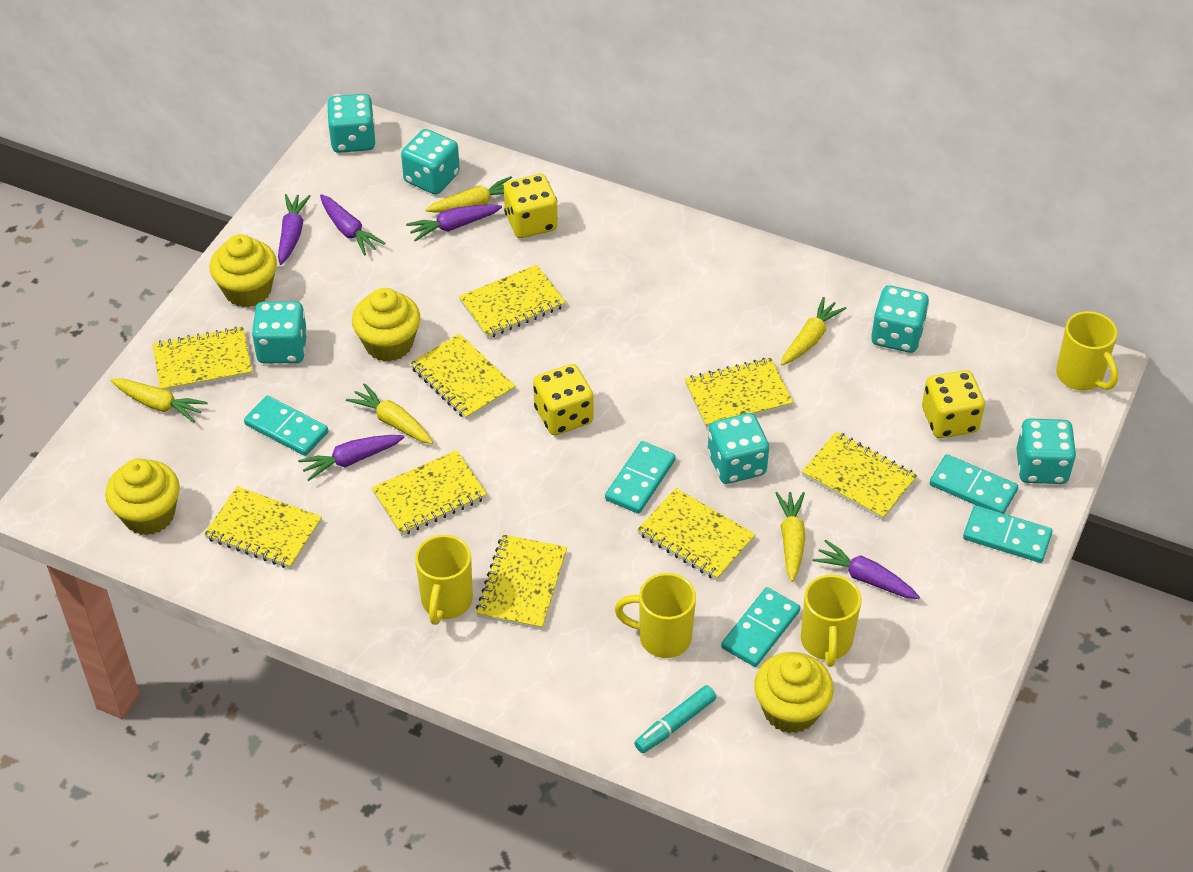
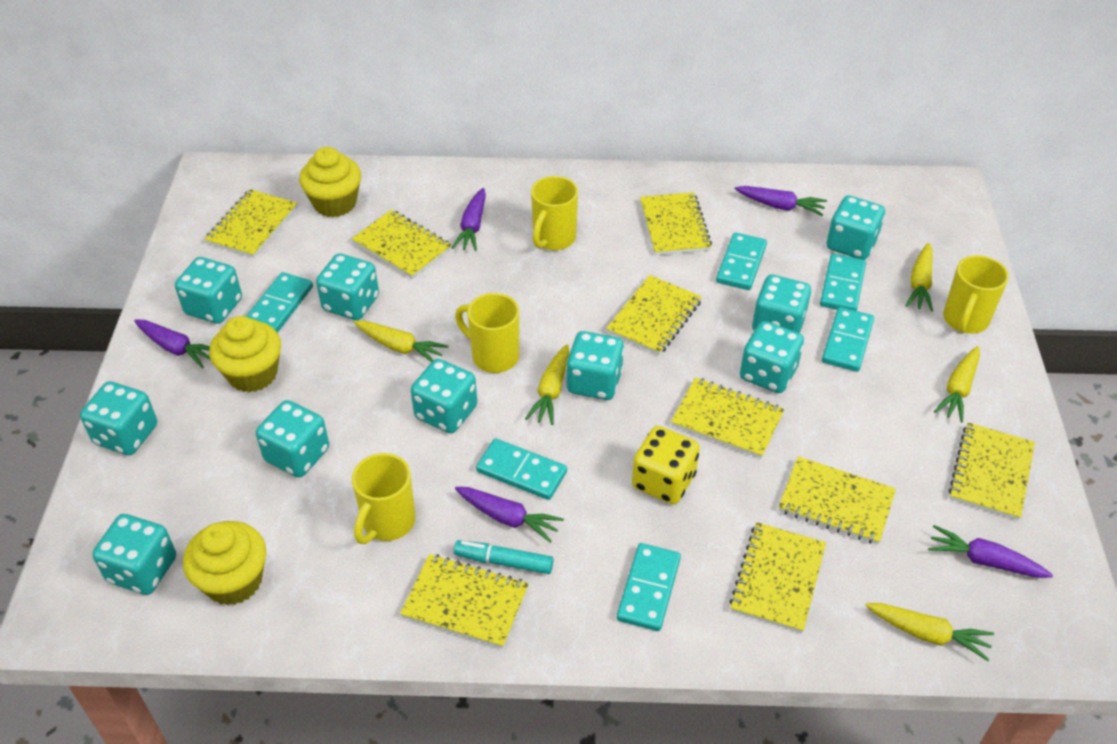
turquoise dice: 6 -> 10
turquoise domino: 5 -> 6
yellow cupcake: 4 -> 3
yellow dice: 3 -> 1

